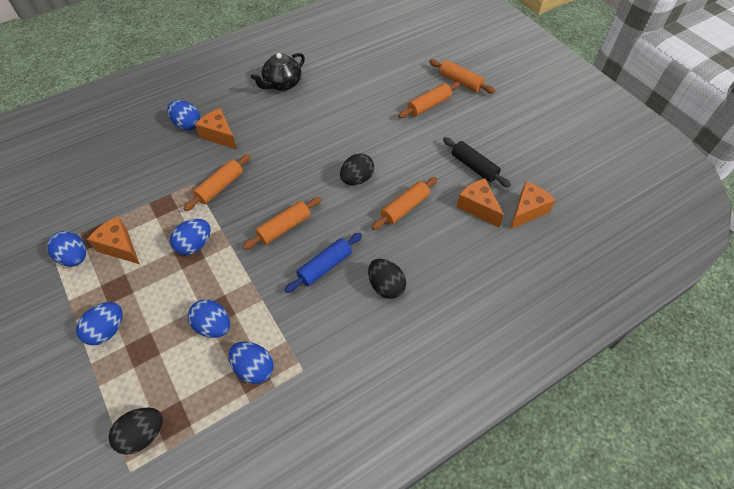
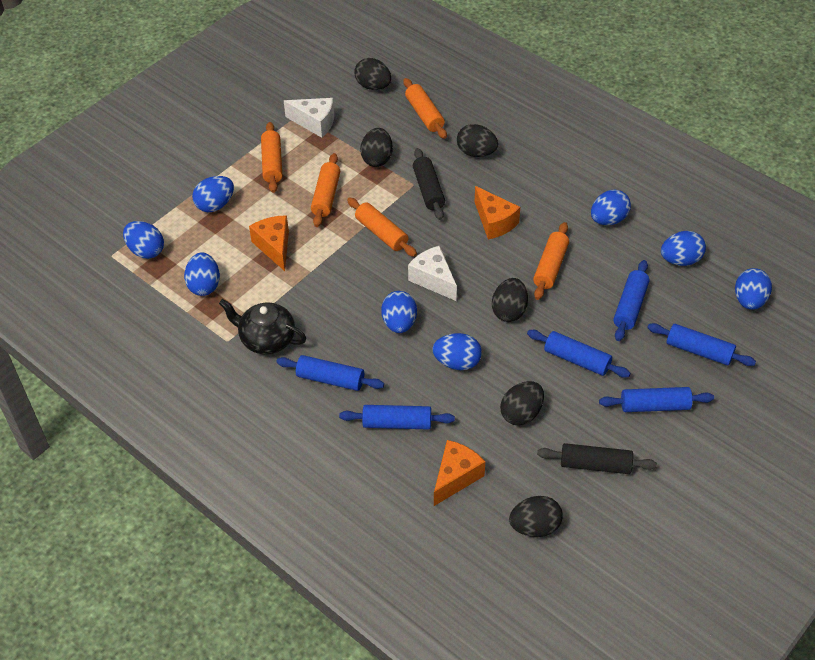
black egg: 3 -> 6
black rolling pin: 1 -> 2
blue egg: 6 -> 8
blue rolling pin: 1 -> 6
orange cheese: 4 -> 3
white cheese: 0 -> 2

